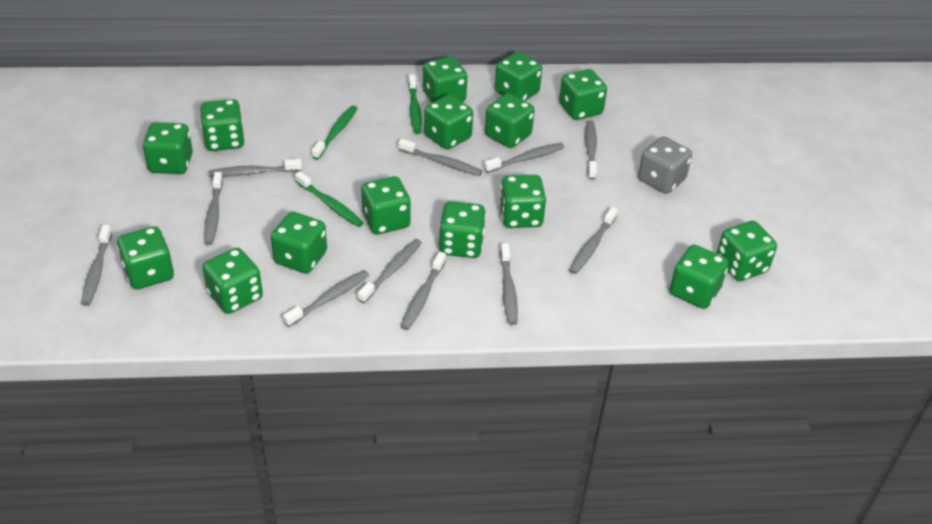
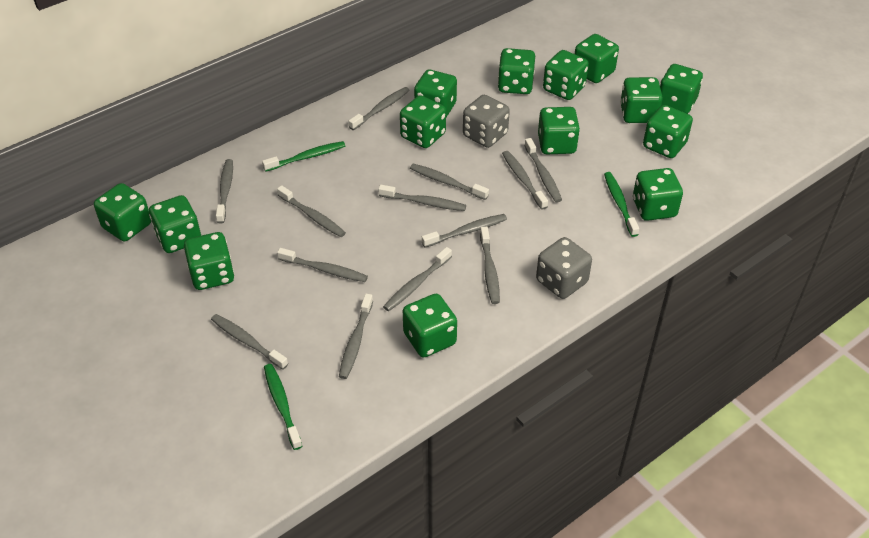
green dice: 15 -> 14
grey dice: 1 -> 2
grey toothbrush: 11 -> 13

